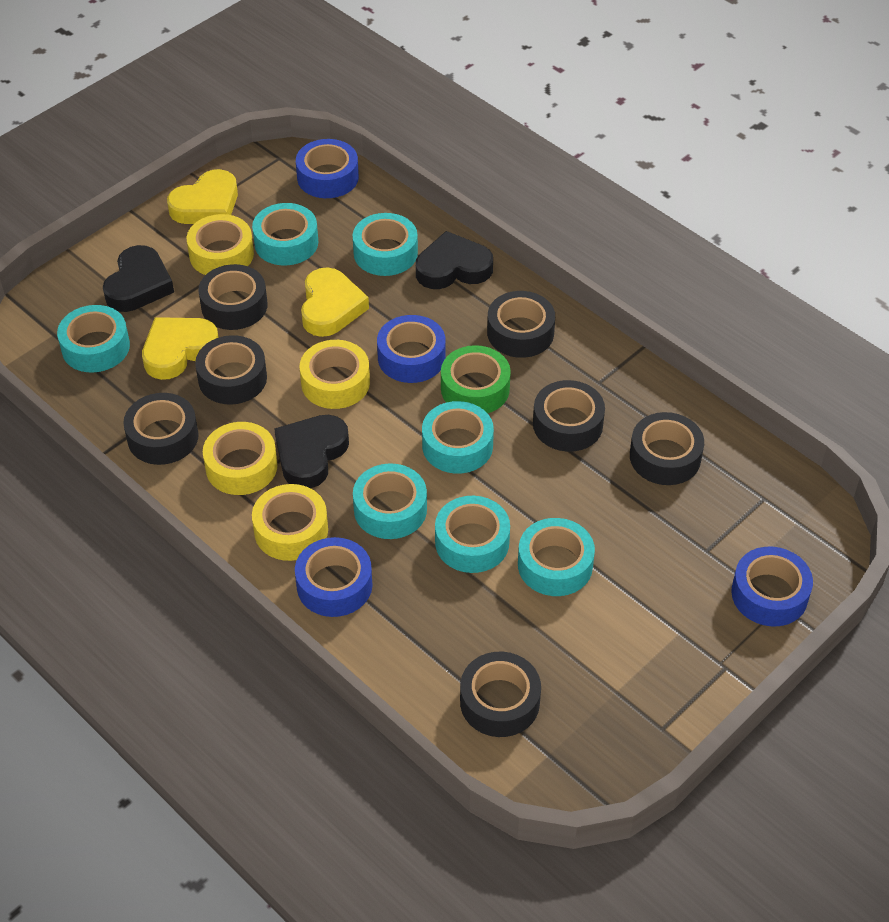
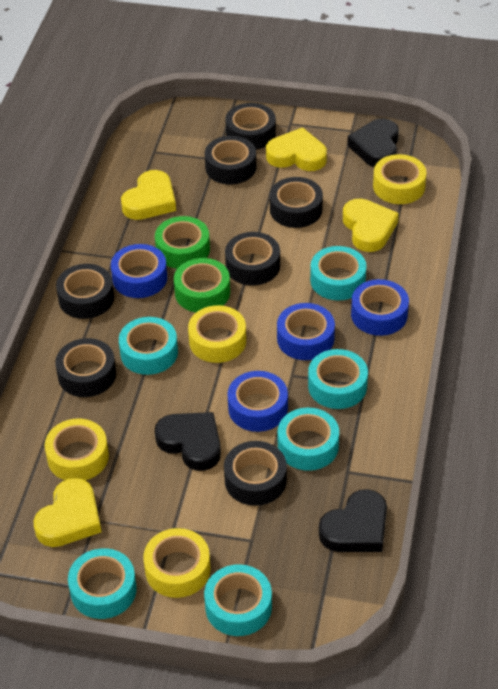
green tape: 1 -> 2
turquoise tape: 7 -> 6
yellow heart: 3 -> 4

